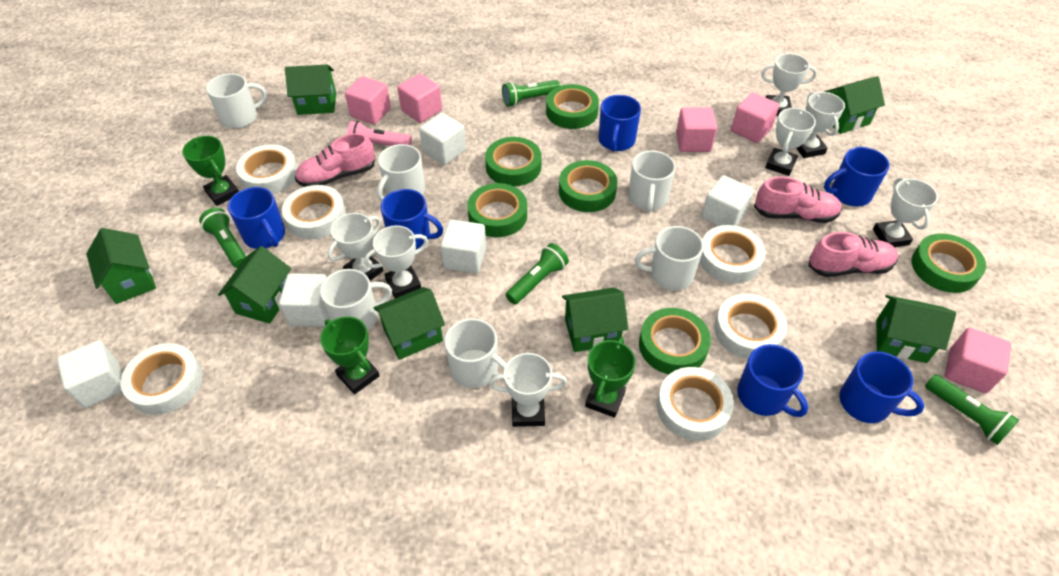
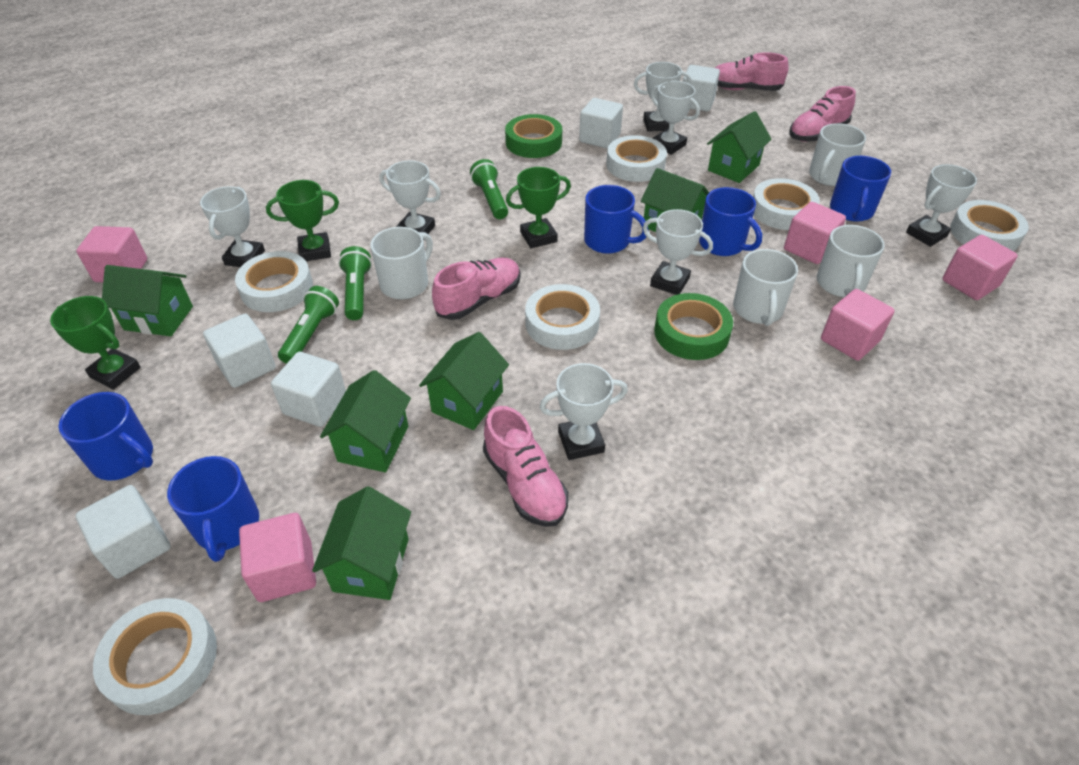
blue mug: 6 -> 5
green flashlight: 4 -> 3
green house: 7 -> 6
green tape: 6 -> 2
pink flashlight: 1 -> 0
pink shoe: 3 -> 4
white mug: 6 -> 4

